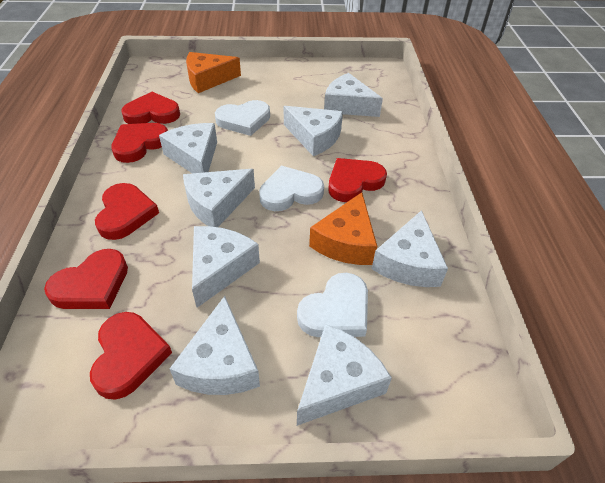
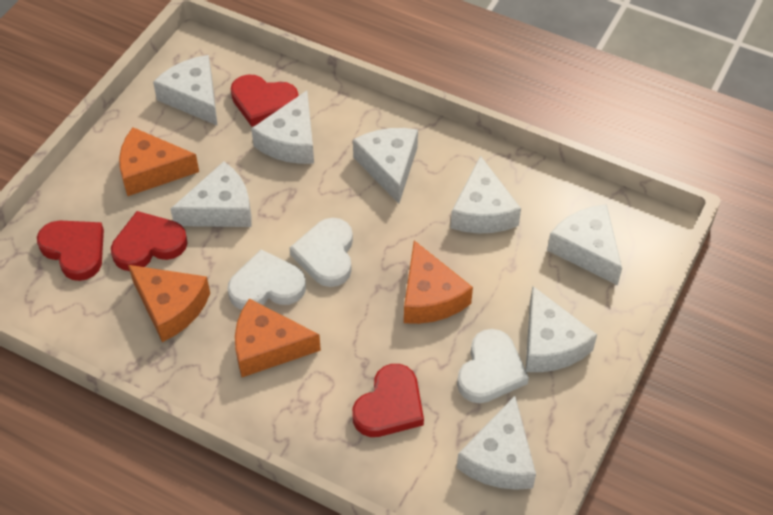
orange cheese: 2 -> 4
red heart: 6 -> 4

